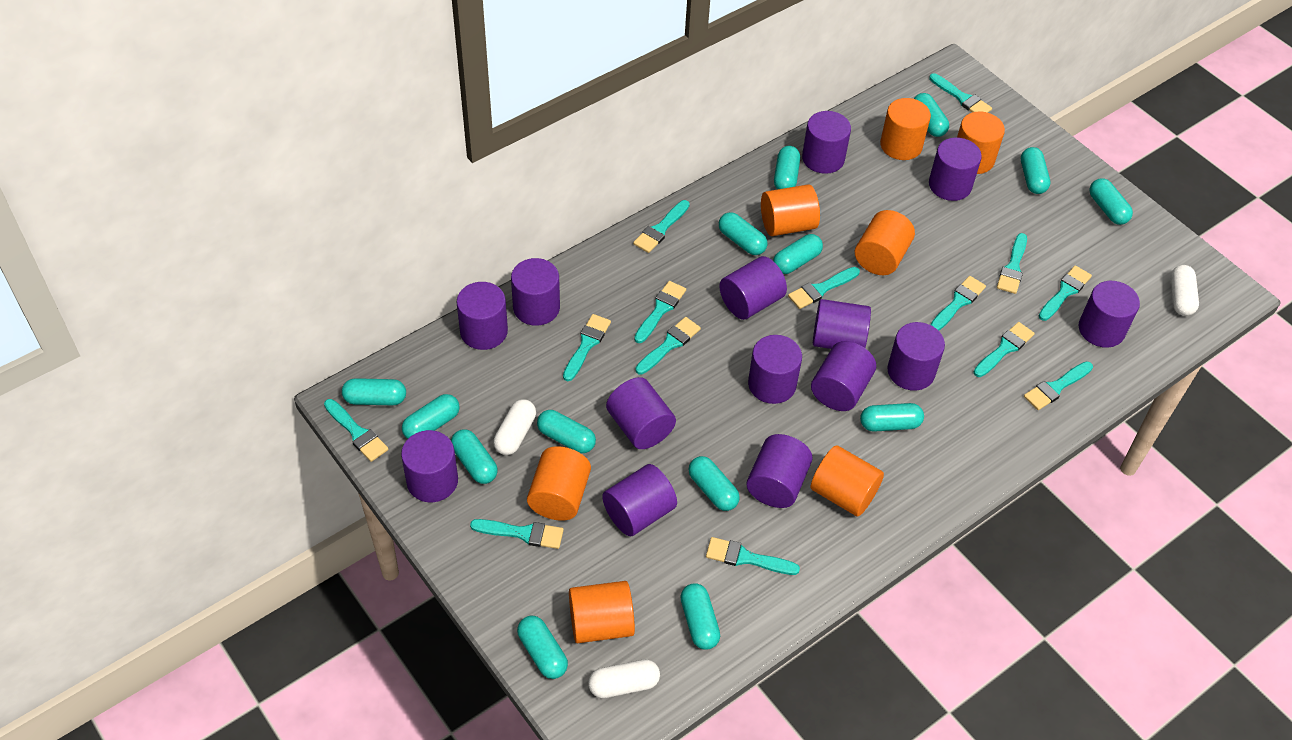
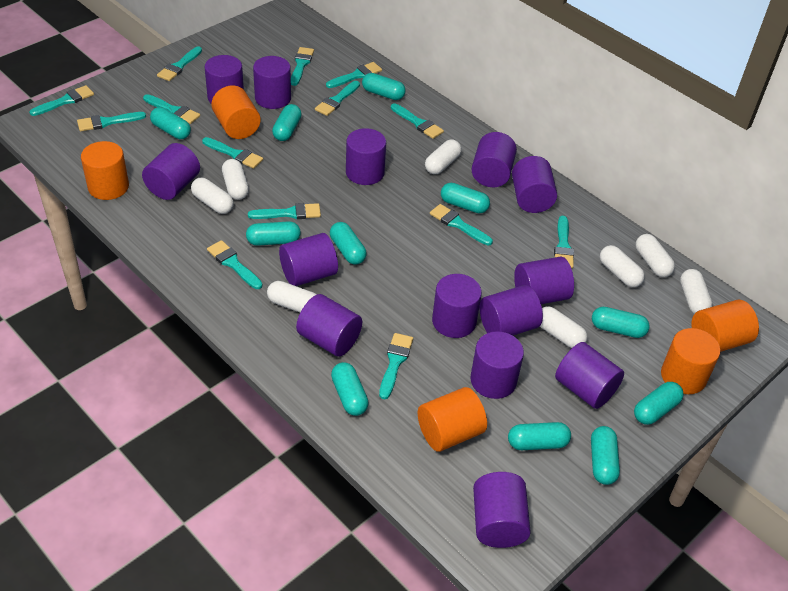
orange cylinder: 7 -> 5
turquoise capsule: 14 -> 11
white capsule: 3 -> 8

